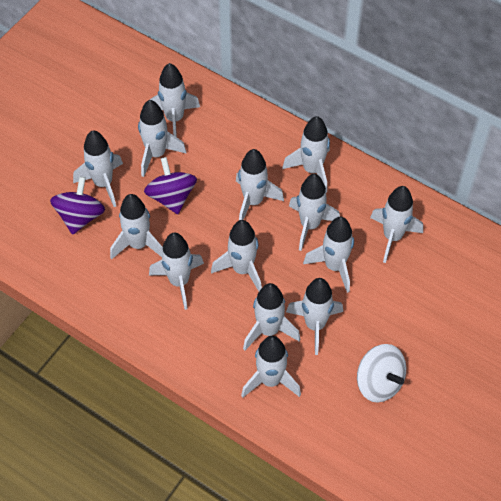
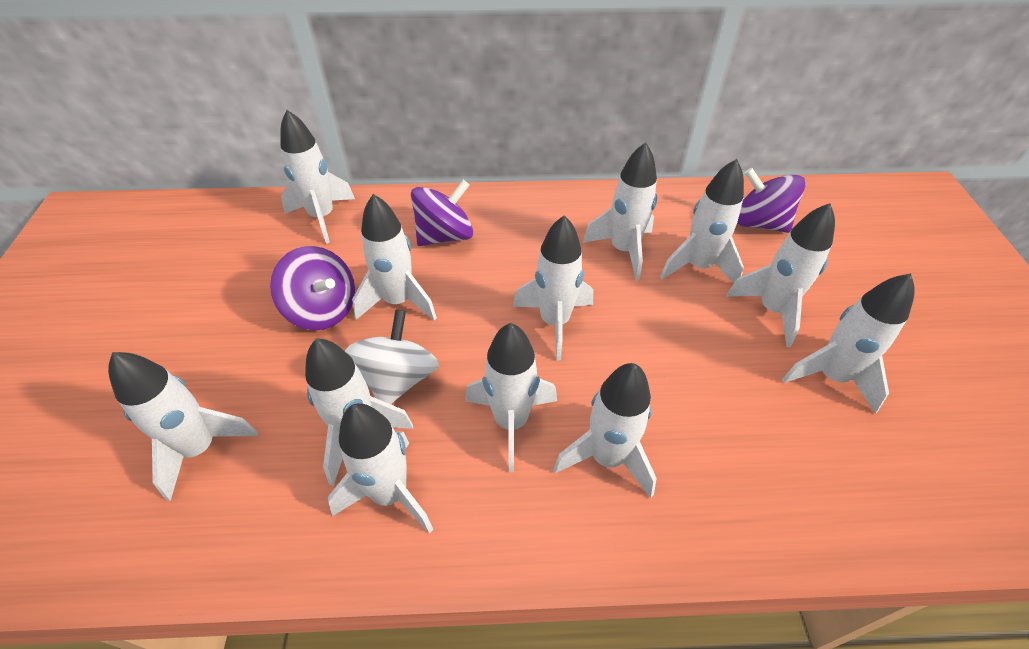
purple spinning top: 2 -> 3
white rocket: 14 -> 12

